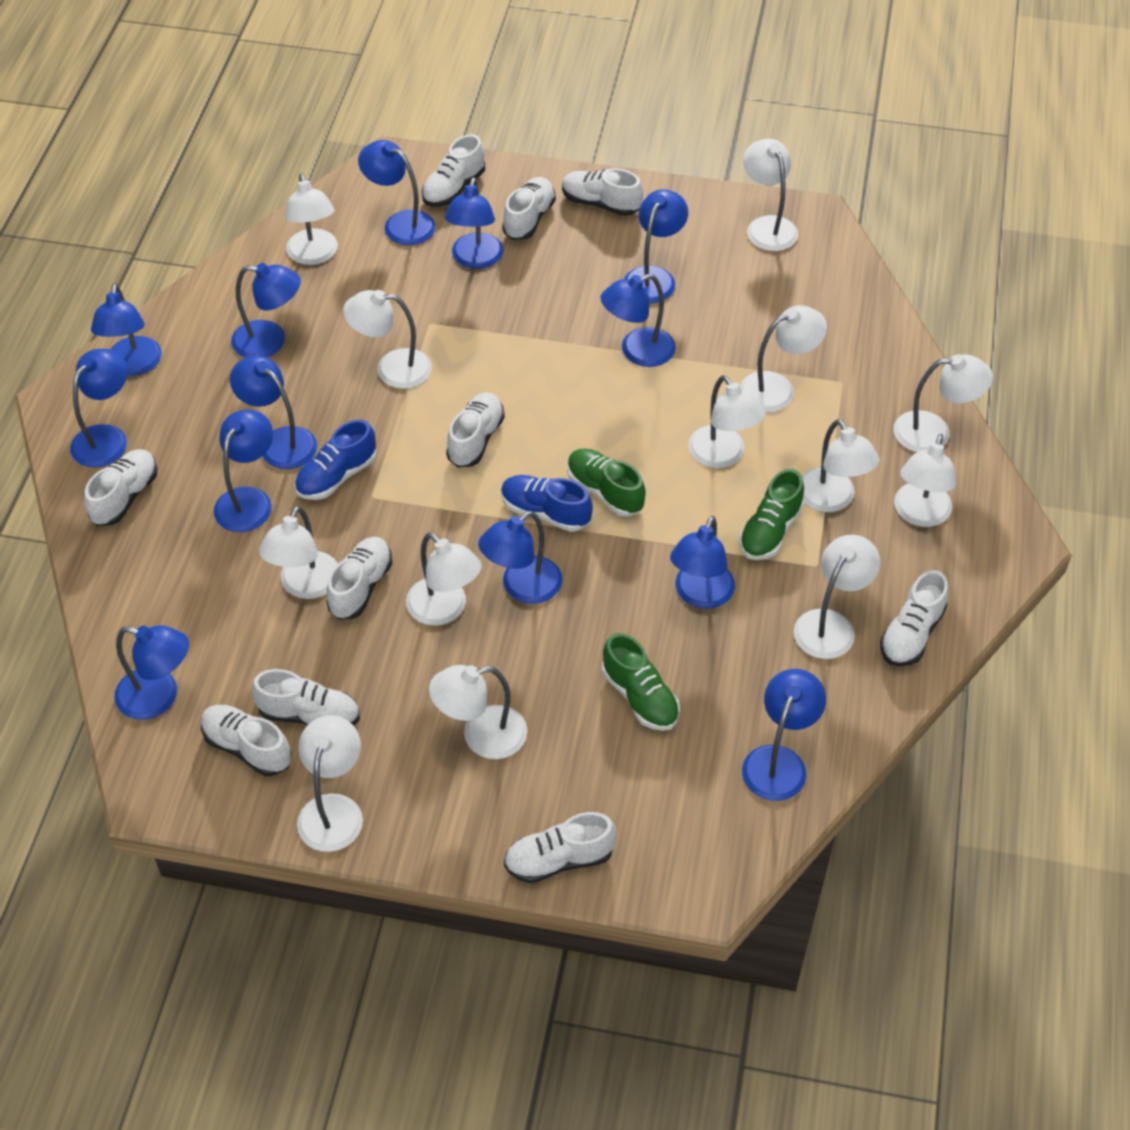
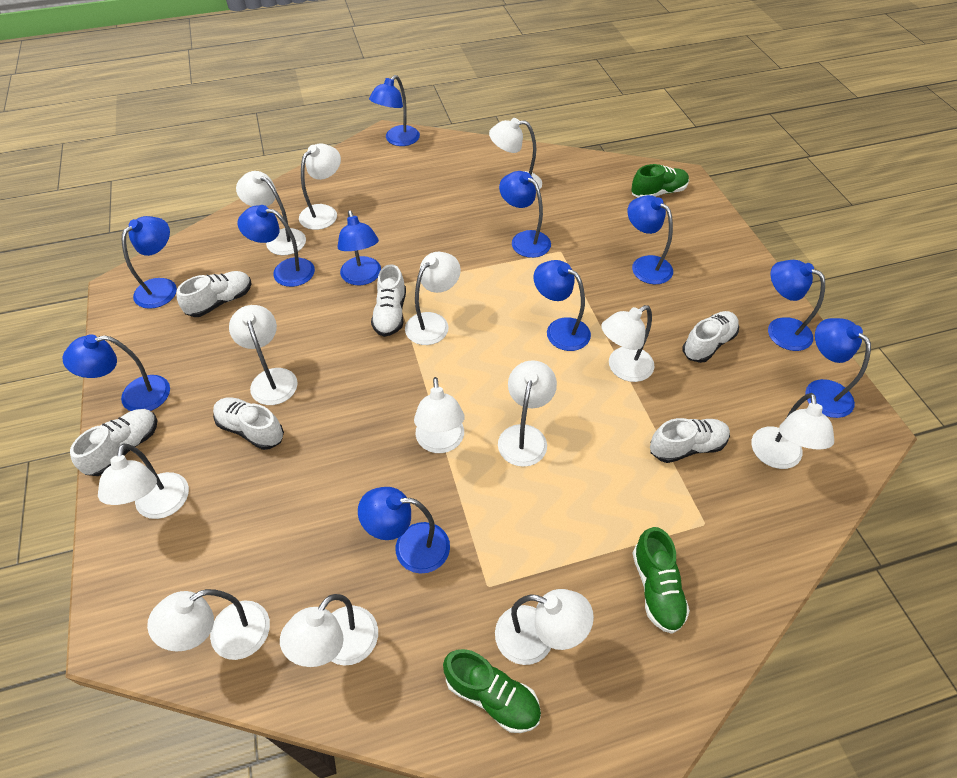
blue lamp: 13 -> 11
blue shoe: 2 -> 0
white shoe: 10 -> 6

